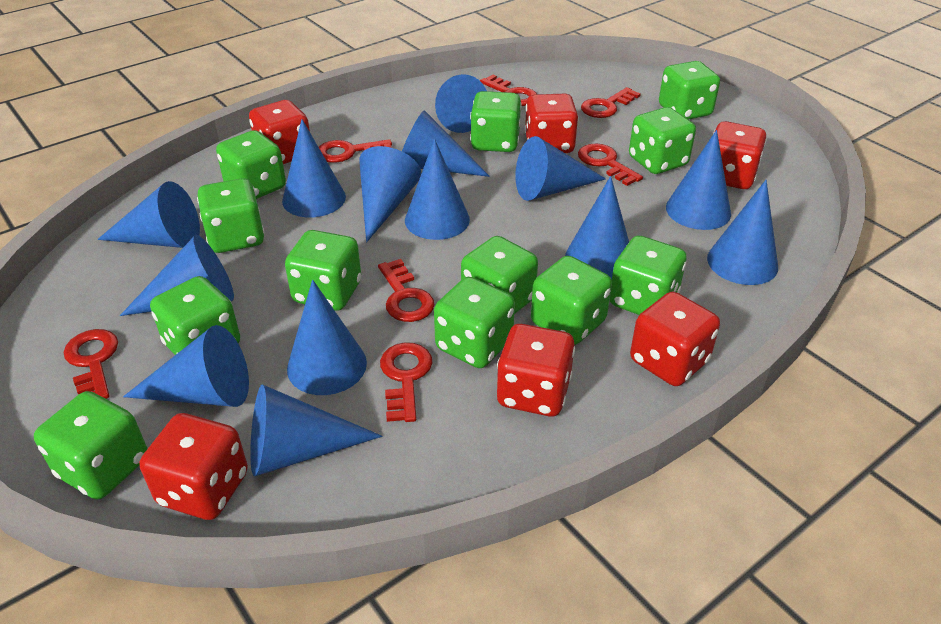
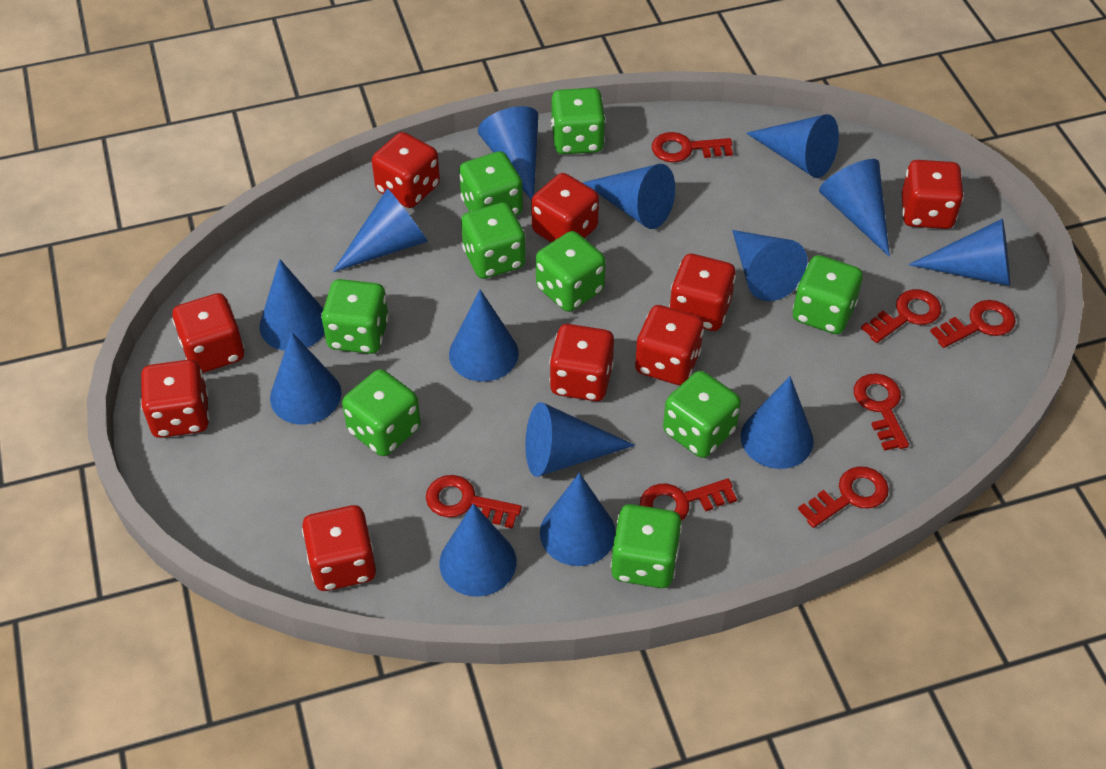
green dice: 12 -> 9
red dice: 6 -> 9

